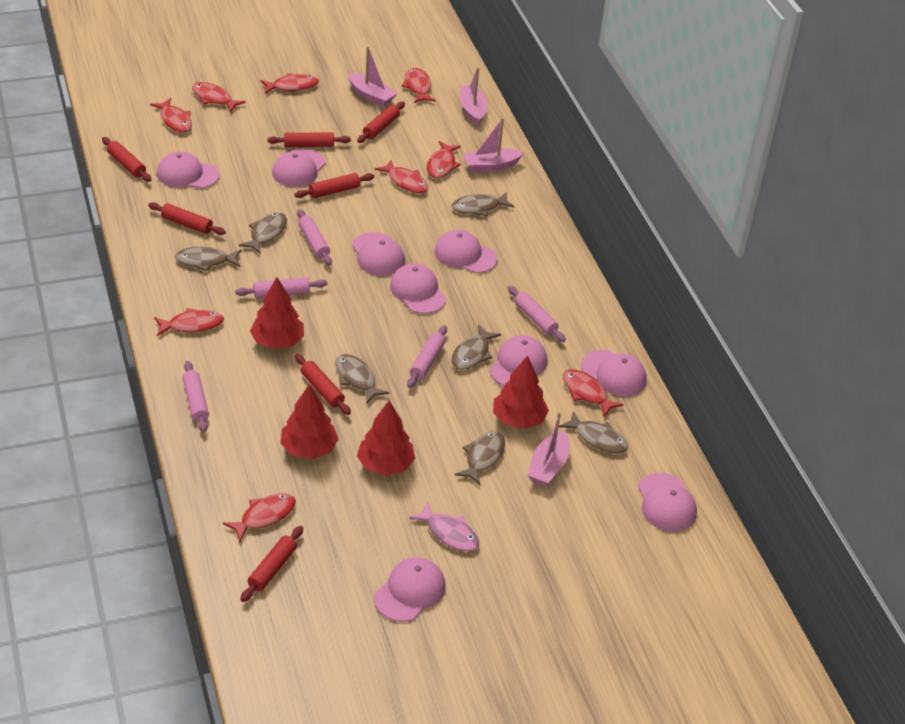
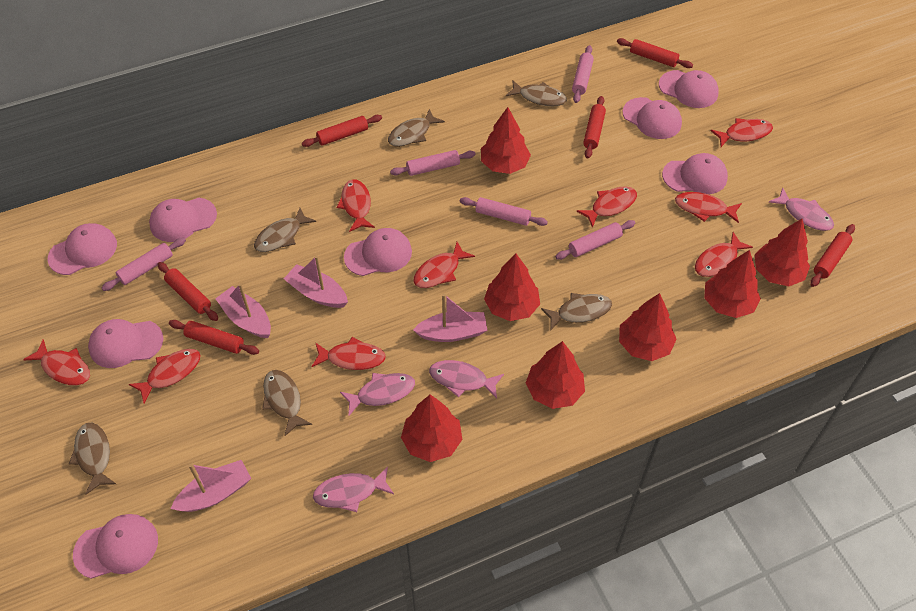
brown fish: 7 -> 6
pink cap: 9 -> 8
pink fish: 1 -> 4
red rolling pin: 7 -> 6
red tree: 4 -> 7

